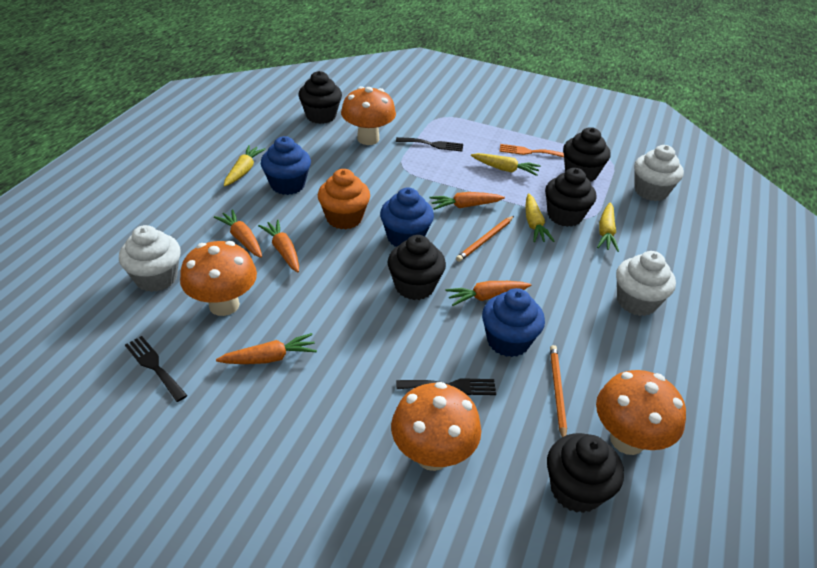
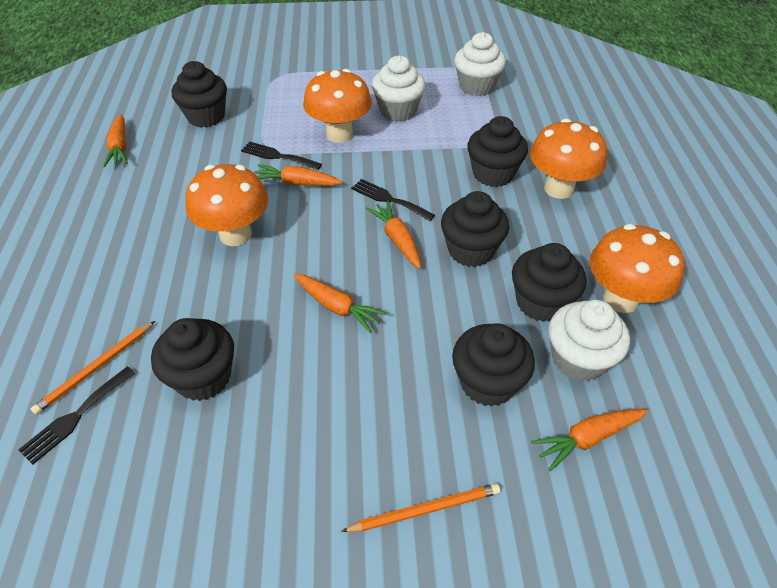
black cupcake: 5 -> 6
blue cupcake: 3 -> 0
orange cupcake: 1 -> 0
orange fork: 1 -> 0
yellow carrot: 4 -> 0

